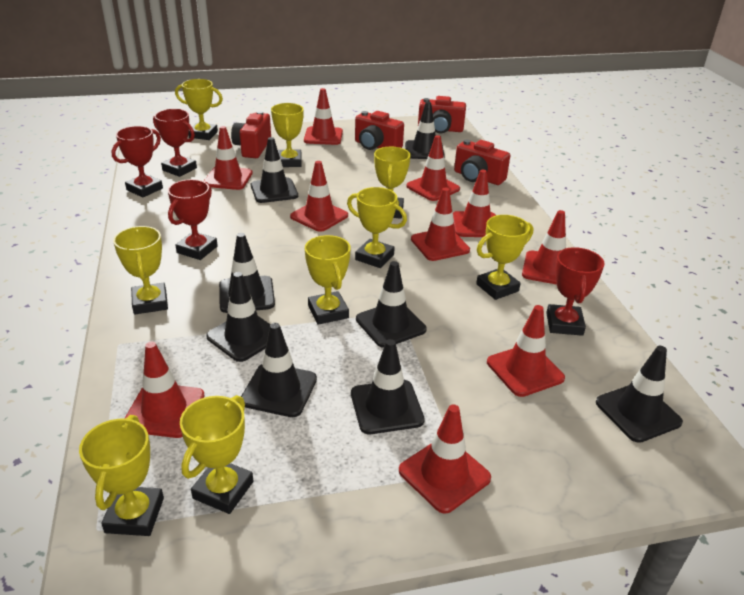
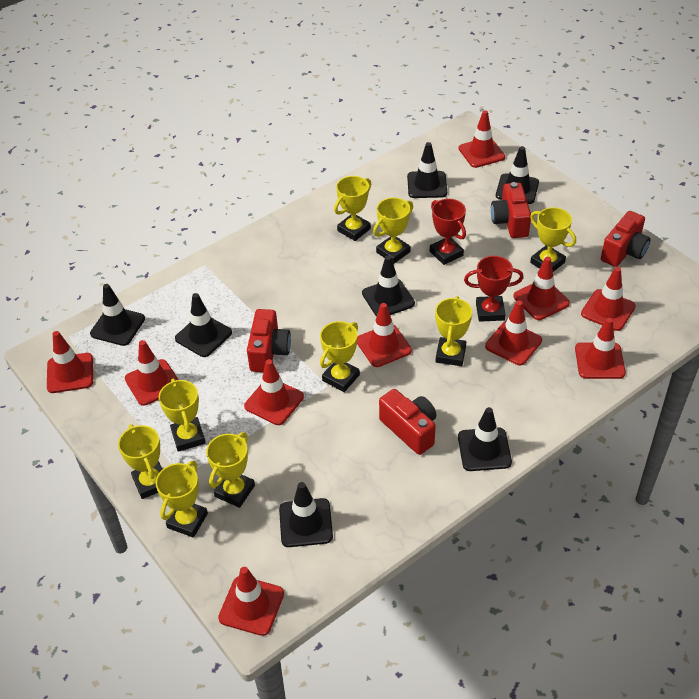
black traffic cone: 8 -> 7
red trophy: 4 -> 2

